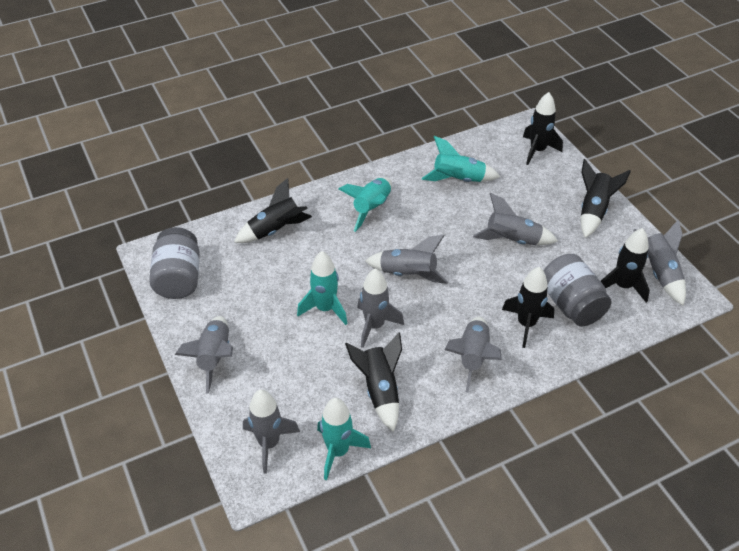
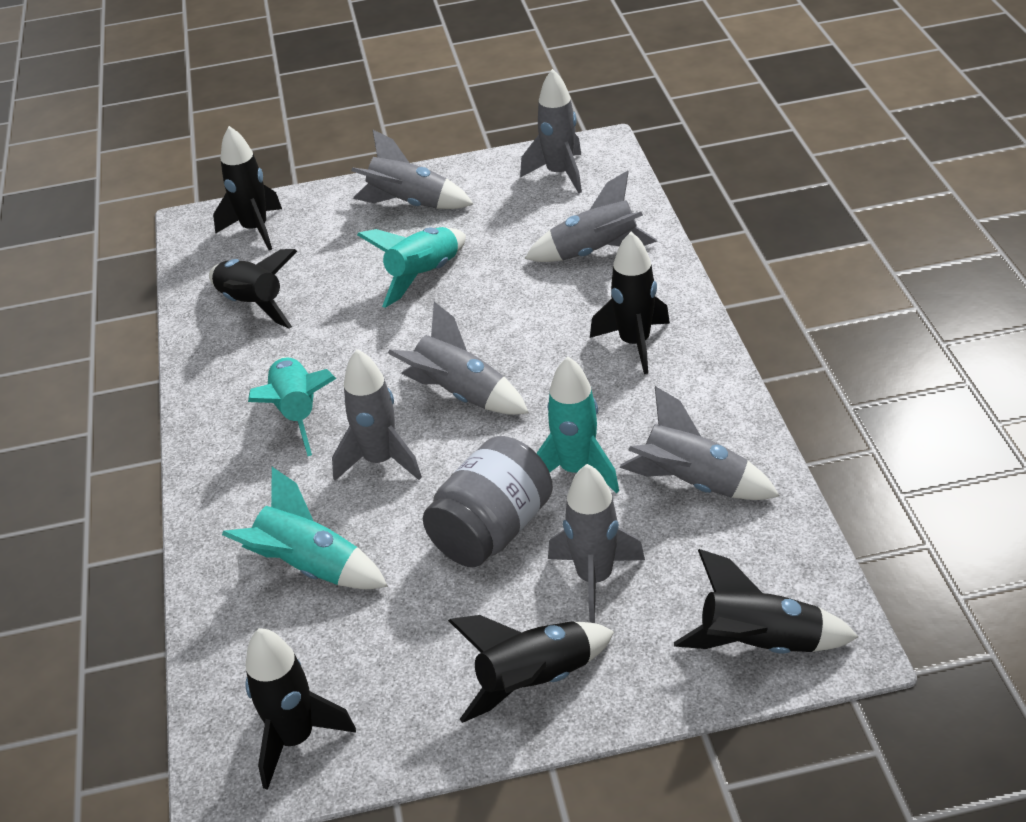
grey jar: 2 -> 1

